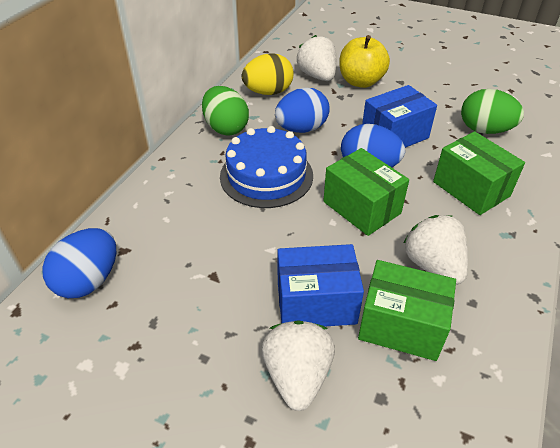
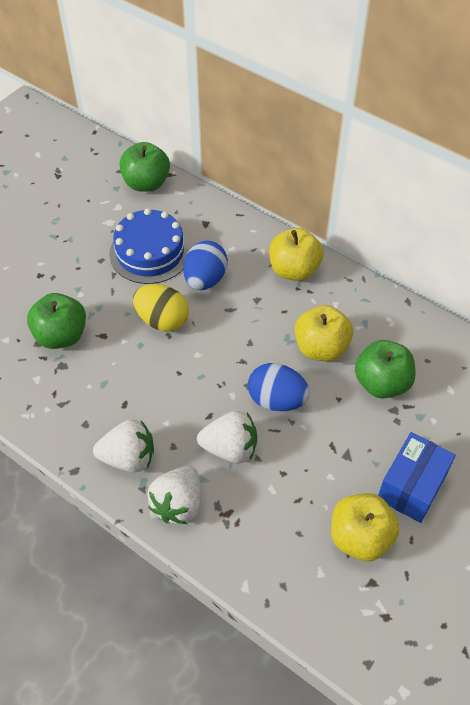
blue box: 2 -> 1
blue egg: 3 -> 2
green apple: 0 -> 3
green box: 3 -> 0
green egg: 2 -> 0
yellow apple: 1 -> 3

